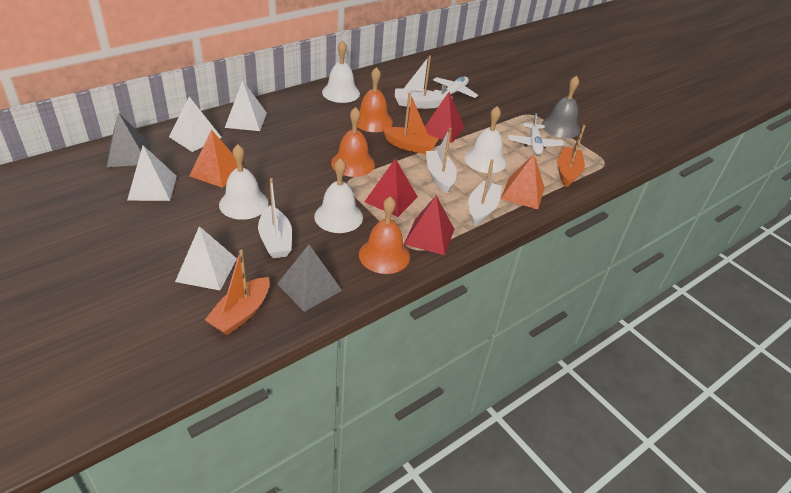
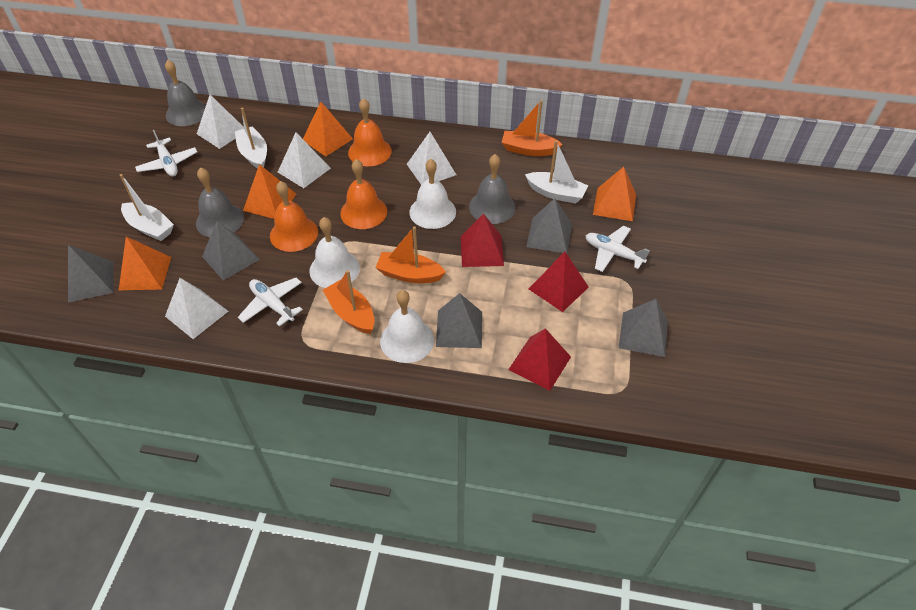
grey bell: 1 -> 3
grey pyramid: 2 -> 5
orange pyramid: 2 -> 4
white bell: 4 -> 3
white boat: 4 -> 3
white plane: 2 -> 3

